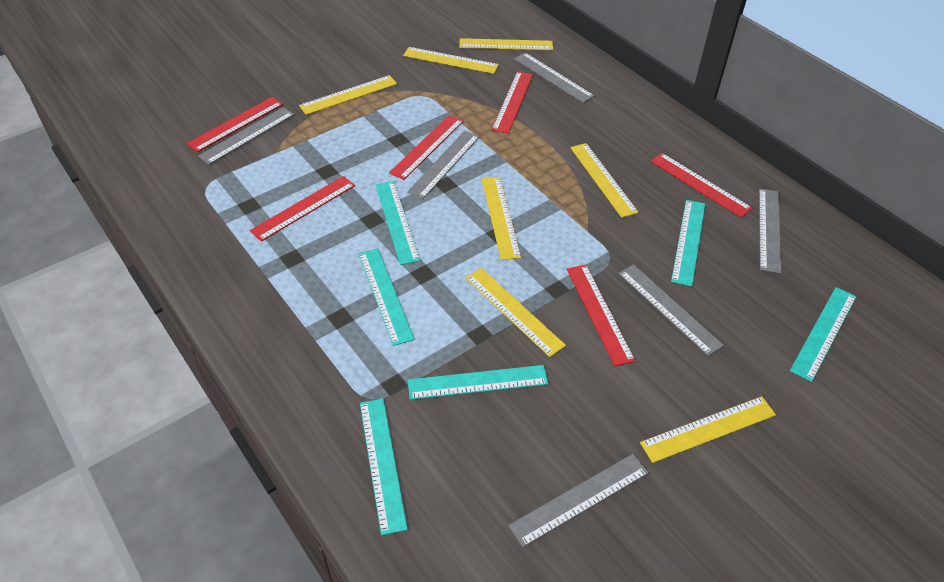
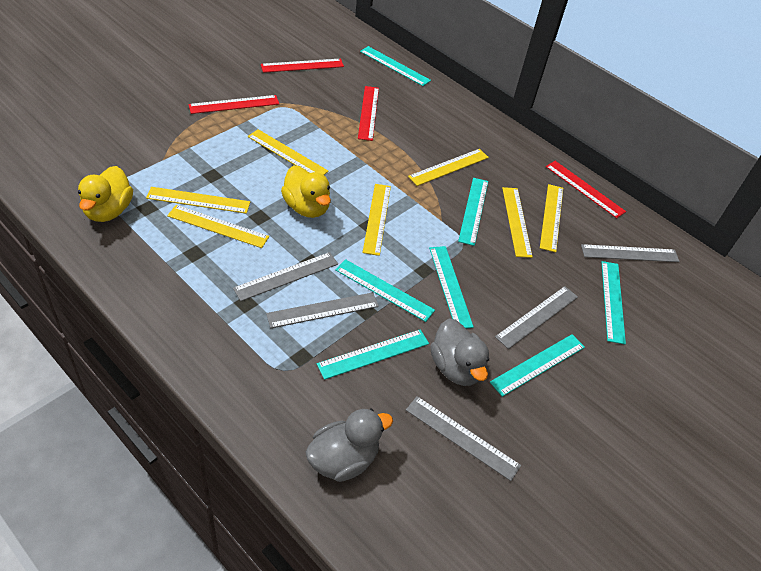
grey duck: 0 -> 2
grey ruler: 6 -> 5
red ruler: 6 -> 4
turquoise ruler: 6 -> 7
yellow duck: 0 -> 2

